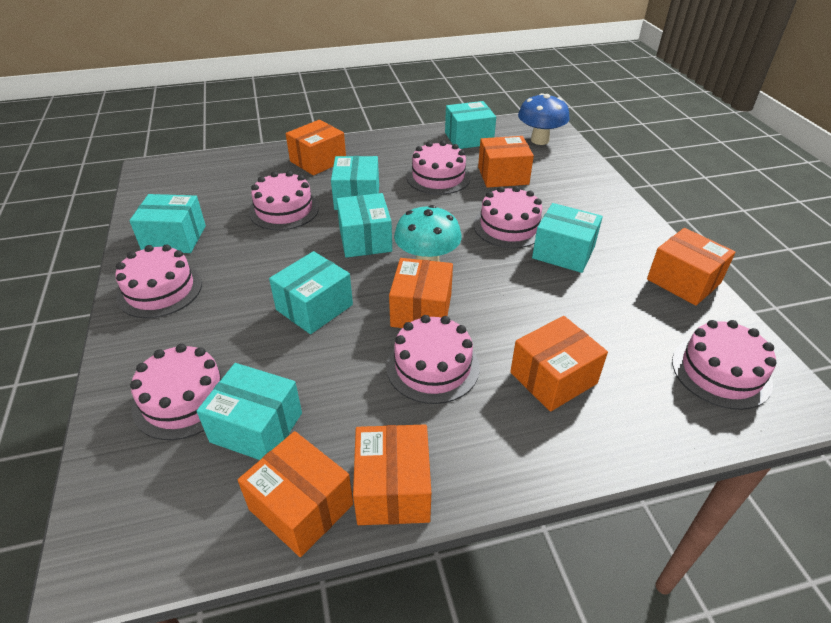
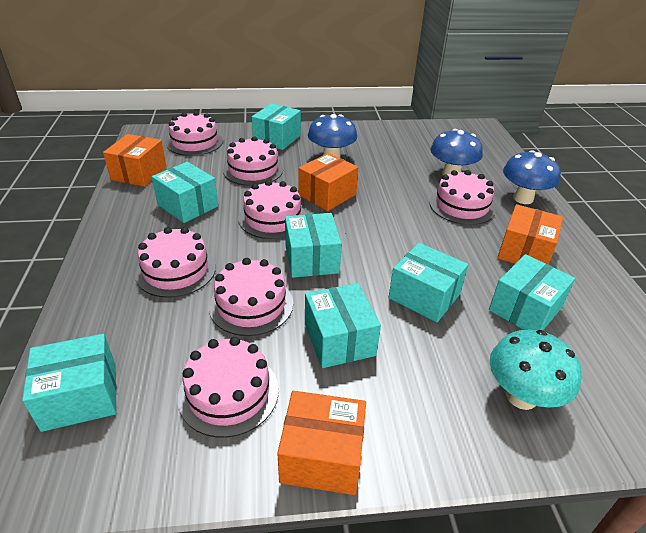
blue mushroom: 1 -> 3
orange box: 7 -> 4

